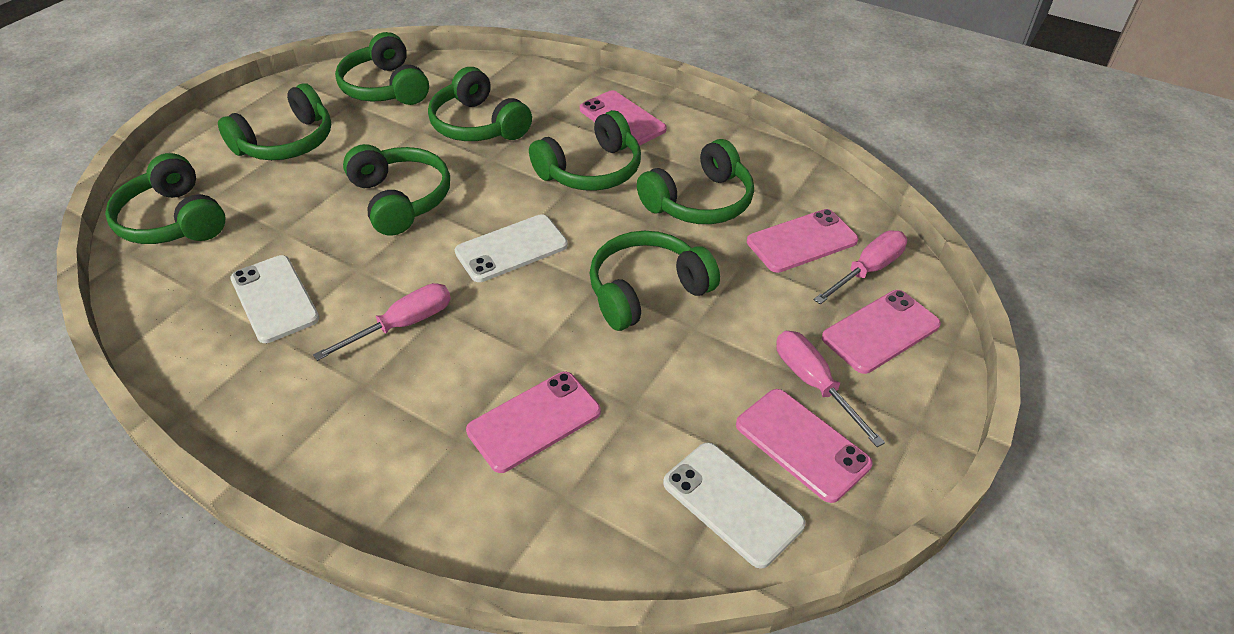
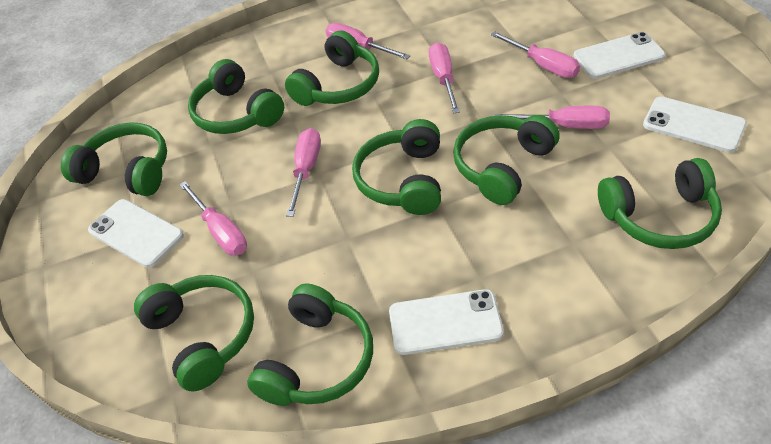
pink phone: 5 -> 0
pink screwdriver: 3 -> 6
white phone: 3 -> 4

